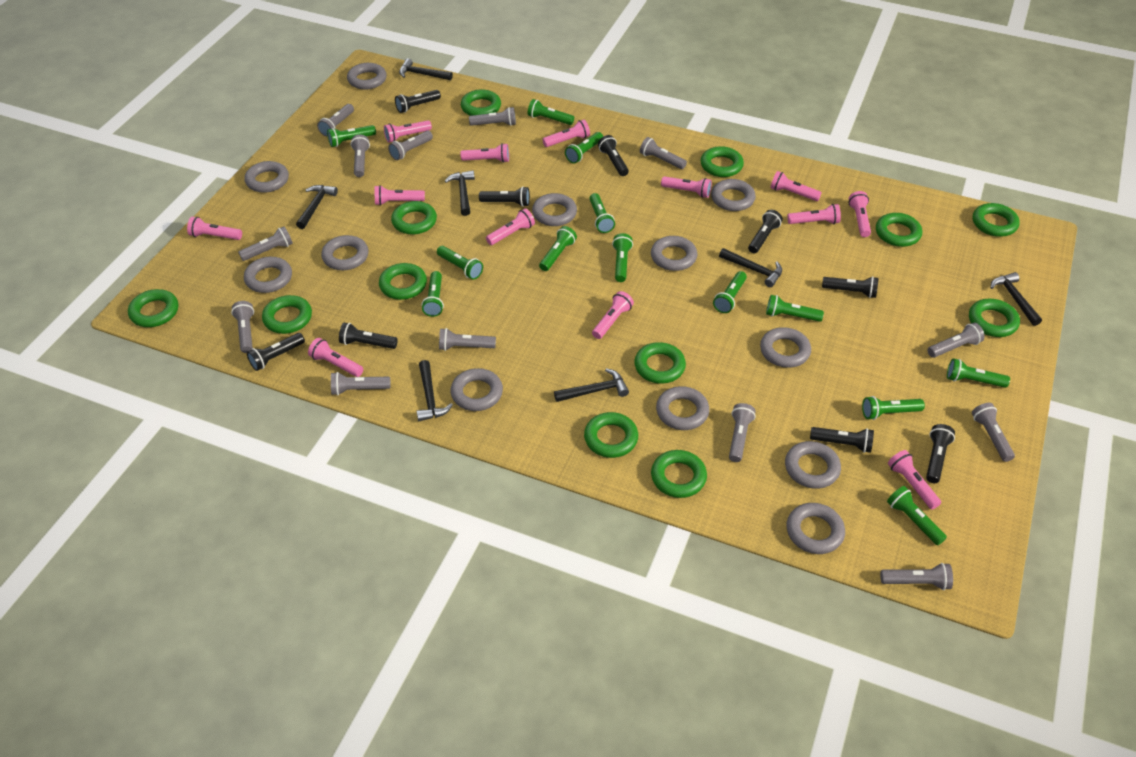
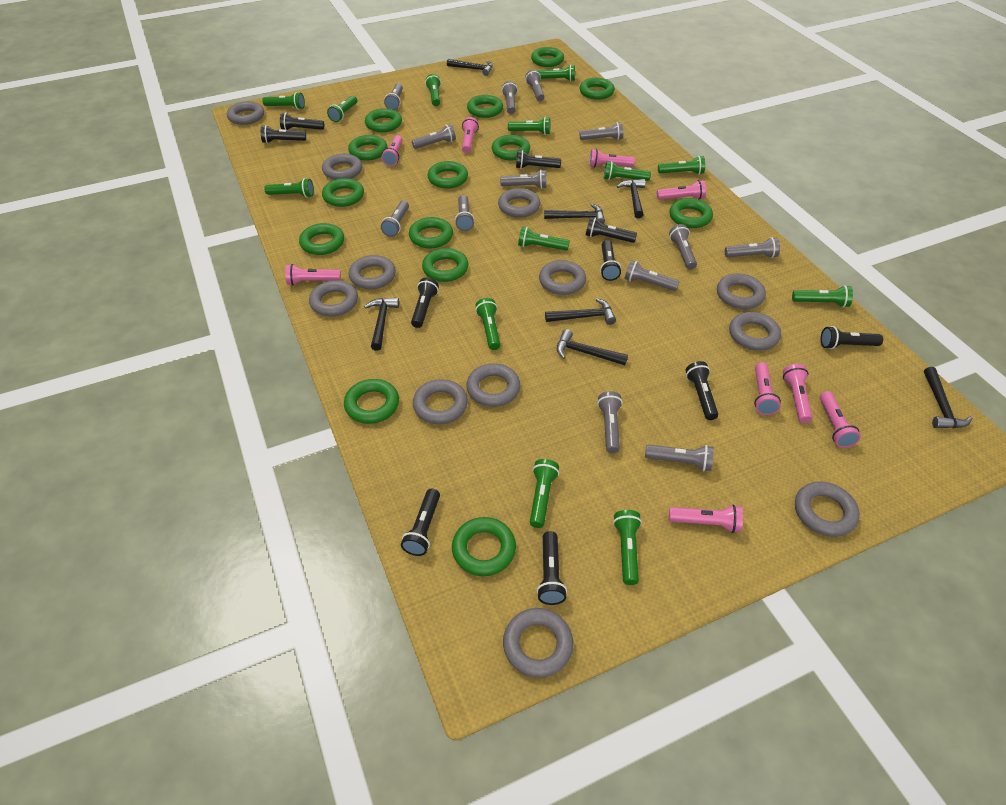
black flashlight: 9 -> 10
green ring: 12 -> 14
pink flashlight: 13 -> 9

